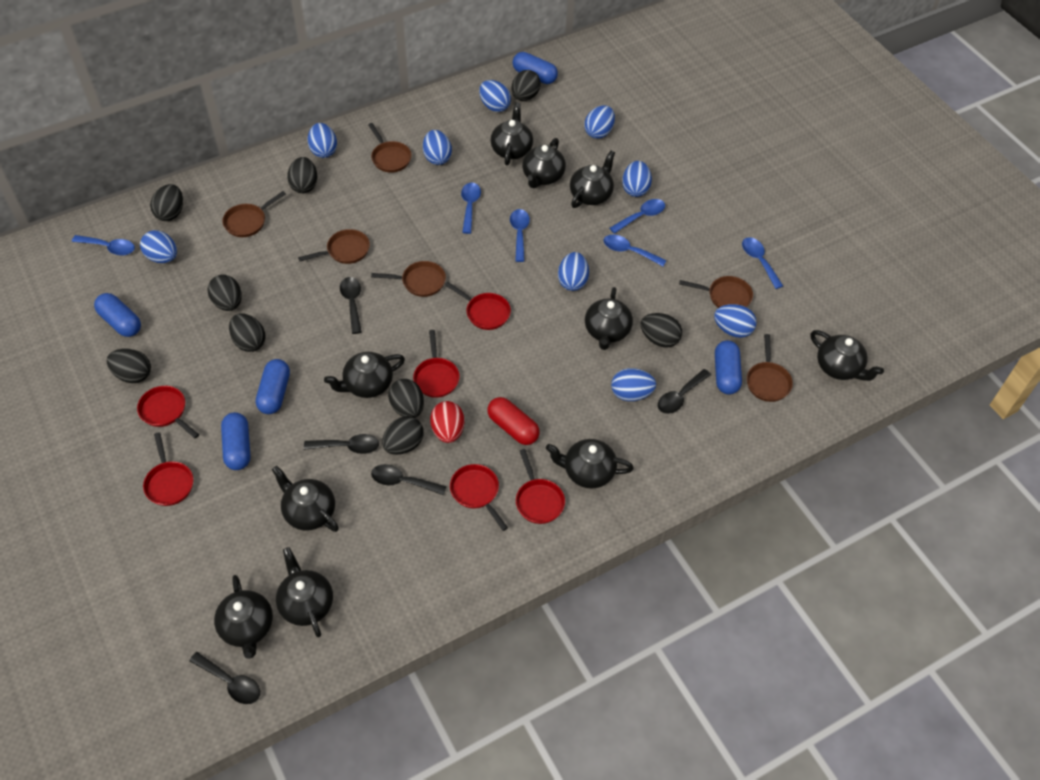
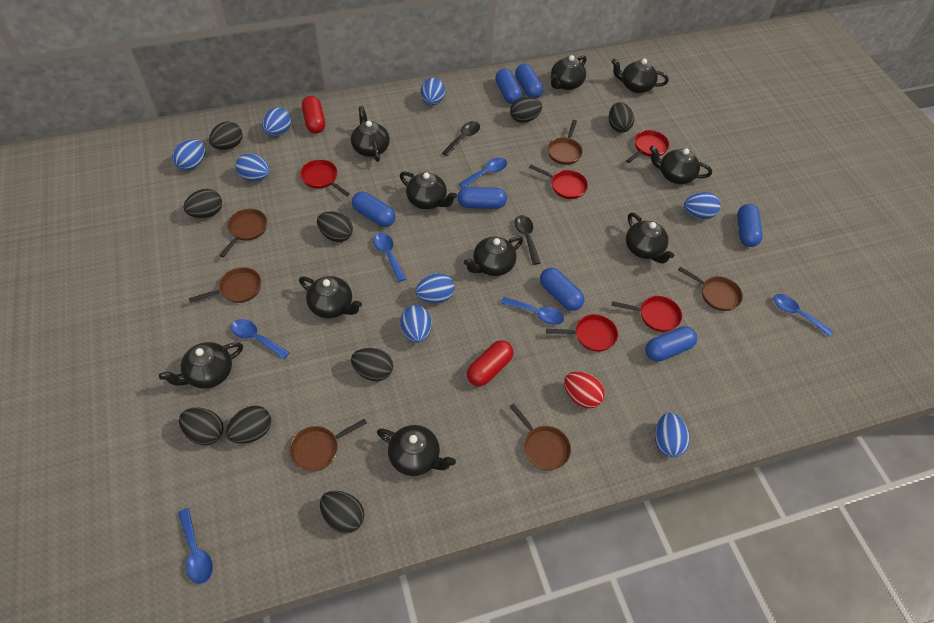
black spoon: 5 -> 2
blue capsule: 5 -> 7
blue egg: 9 -> 8
red capsule: 1 -> 2
red pan: 6 -> 5

